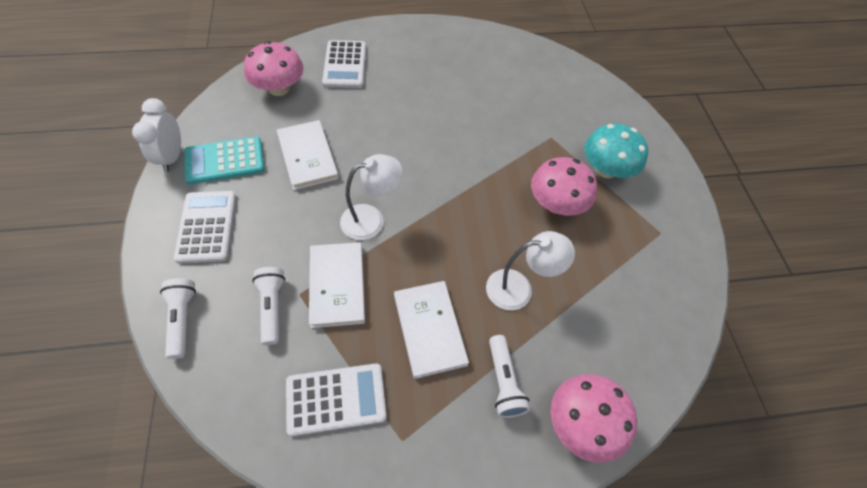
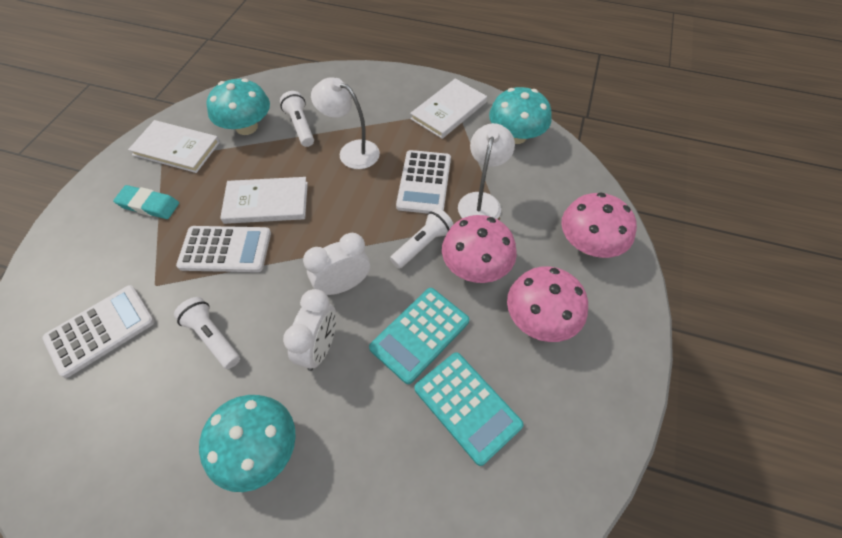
turquoise calculator: 1 -> 2
turquoise eraser: 0 -> 1
turquoise mushroom: 1 -> 3
white clock: 1 -> 2

